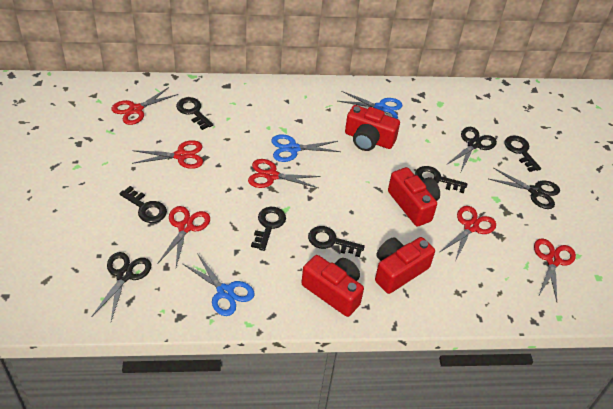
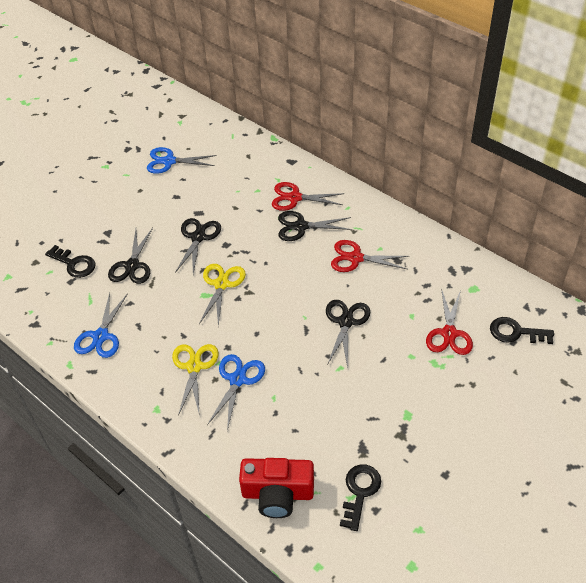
black key: 6 -> 3
black scissors: 3 -> 4
red camera: 4 -> 1
red scissors: 6 -> 3
yellow scissors: 0 -> 2

